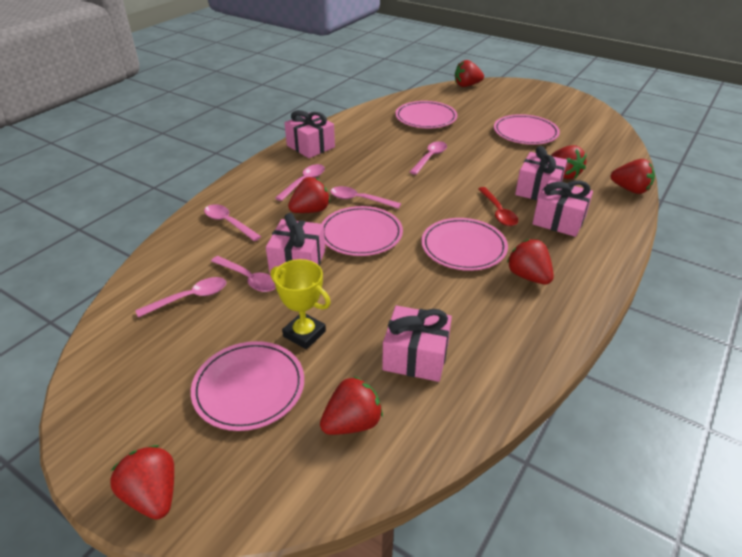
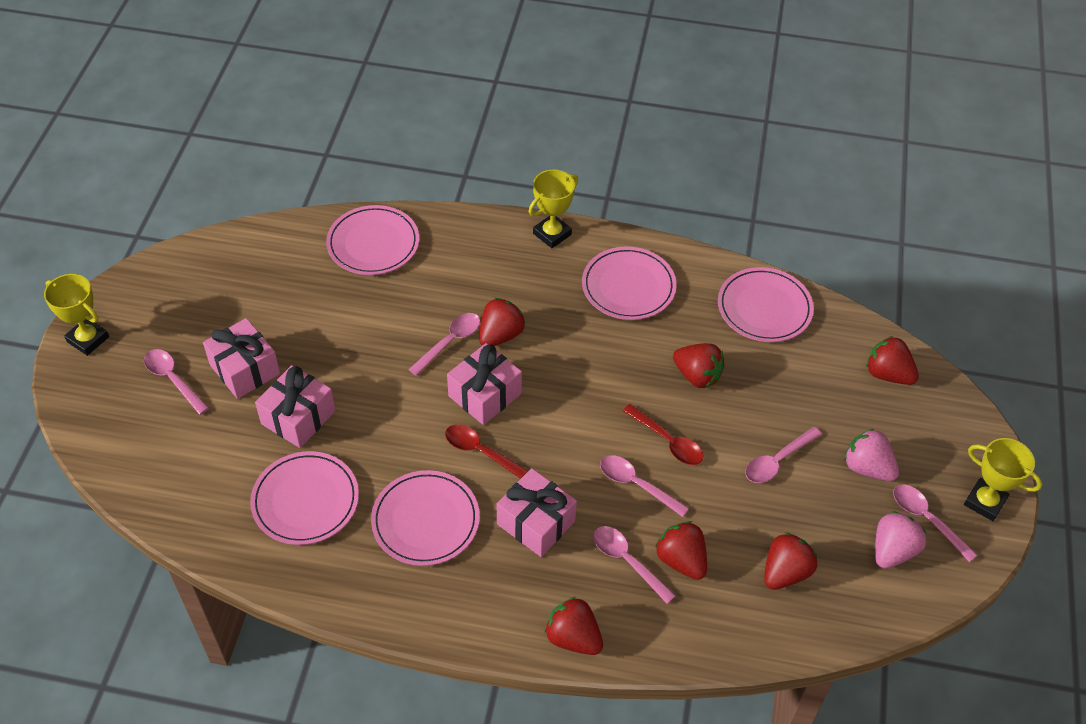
pink gift: 5 -> 4
pink strawberry: 0 -> 2
red spoon: 1 -> 2
red strawberry: 7 -> 6
yellow trophy: 1 -> 3

